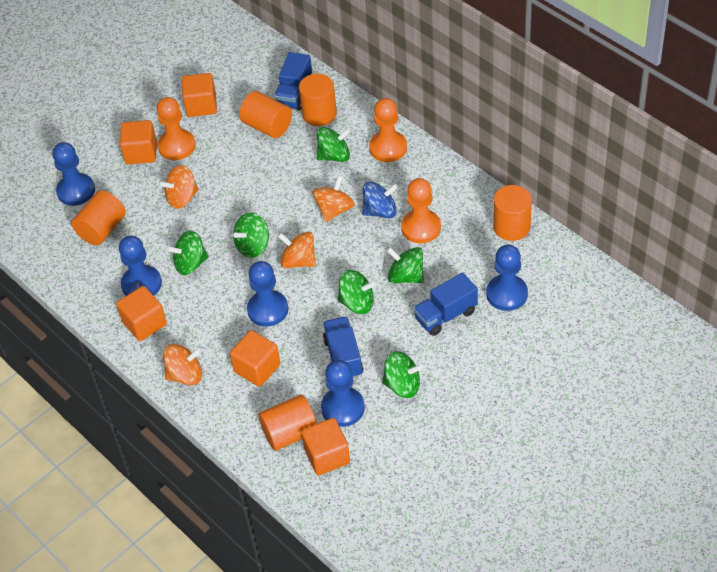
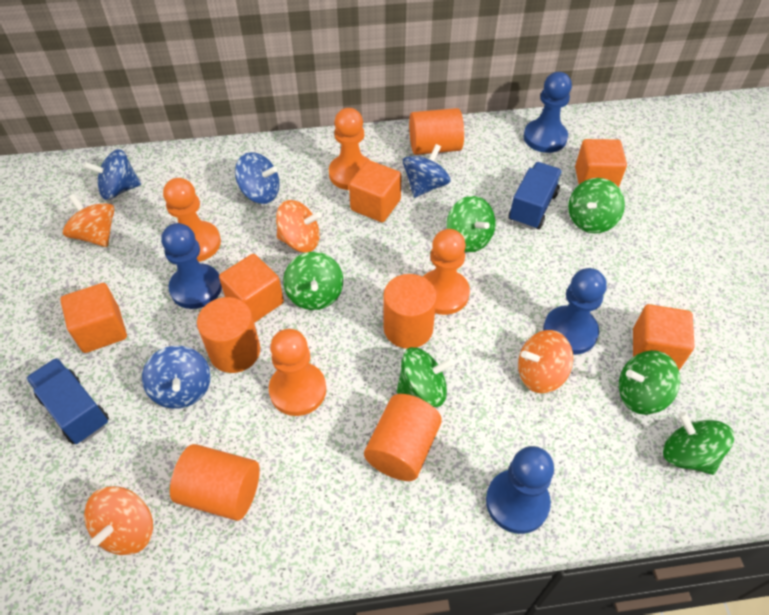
blue pawn: 5 -> 4
blue spinning top: 1 -> 4
blue truck: 3 -> 2
orange pawn: 3 -> 4

